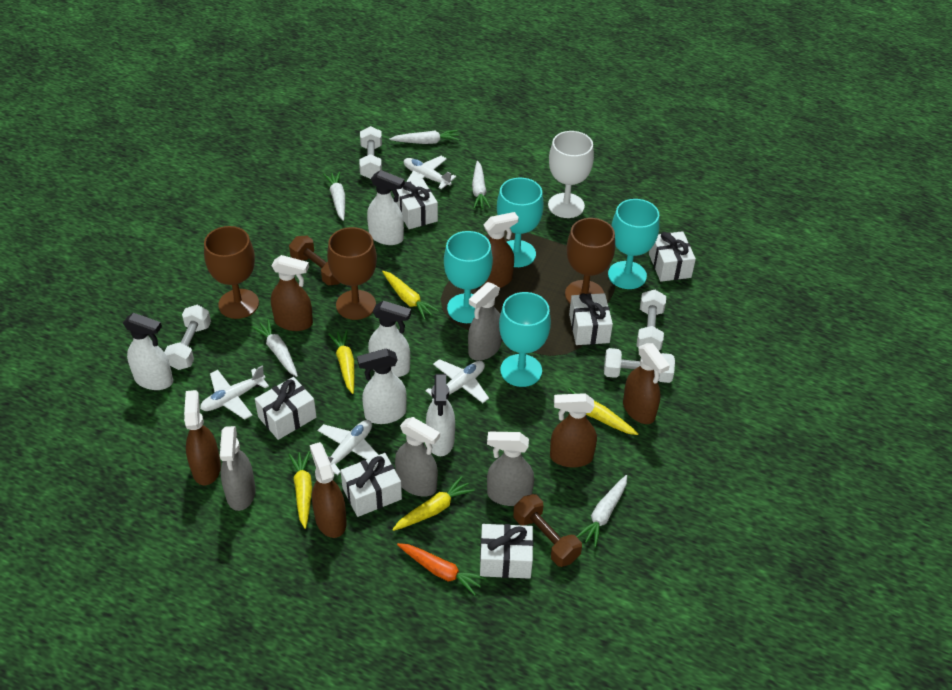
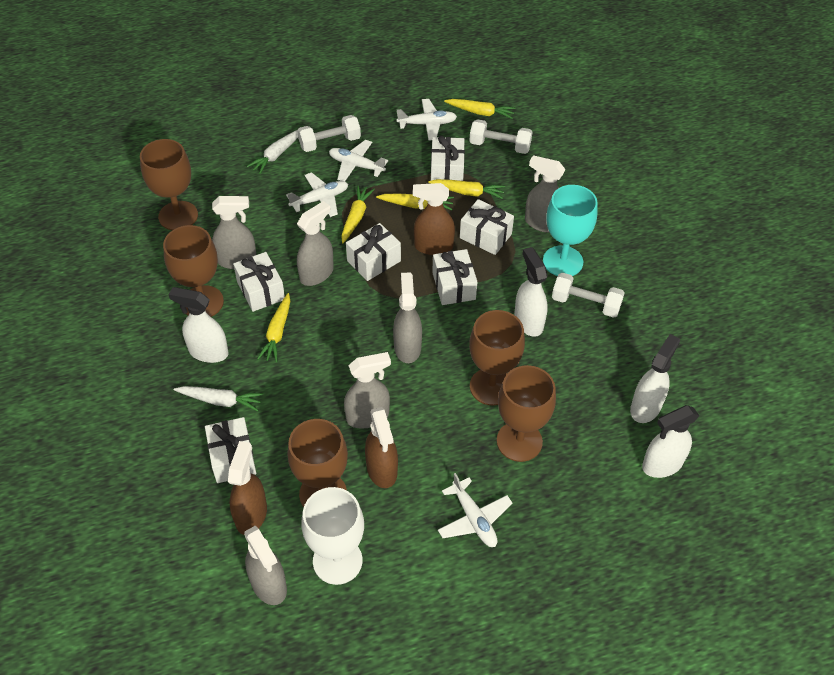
brown dumbbell: 2 -> 0
brown goblet: 3 -> 5
brown spray bottle: 6 -> 3
grey spray bottle: 4 -> 6
orange carrot: 1 -> 0
turquoise goblet: 4 -> 1
white carrot: 5 -> 2
white dumbbell: 4 -> 3
white spray bottle: 5 -> 4

